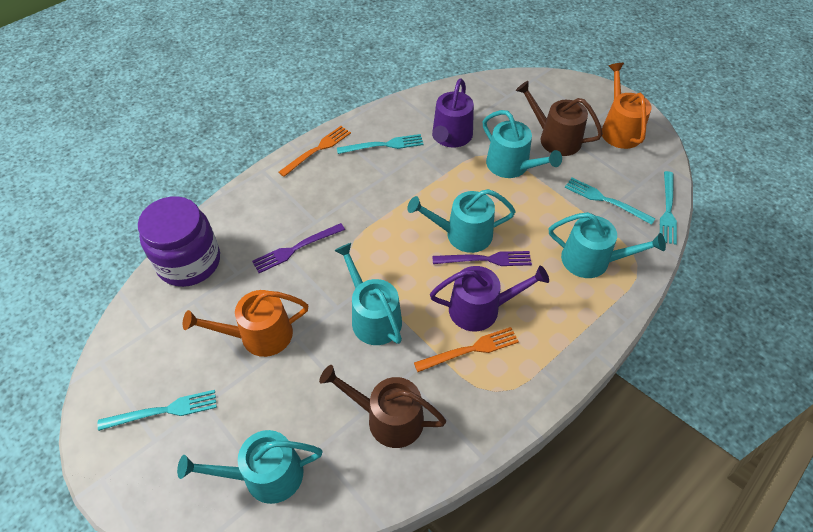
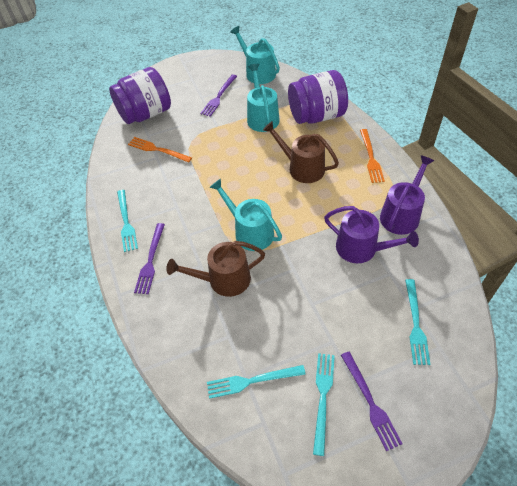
orange watering can: 2 -> 0
purple fork: 2 -> 3
purple jar: 1 -> 2
turquoise watering can: 5 -> 3

